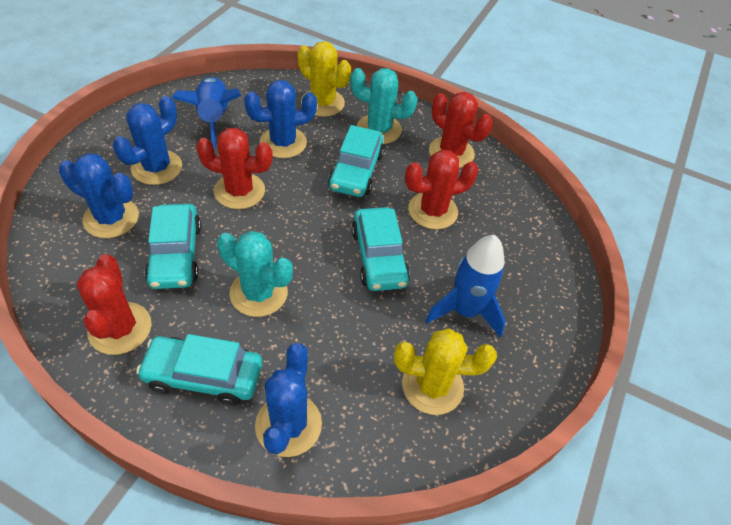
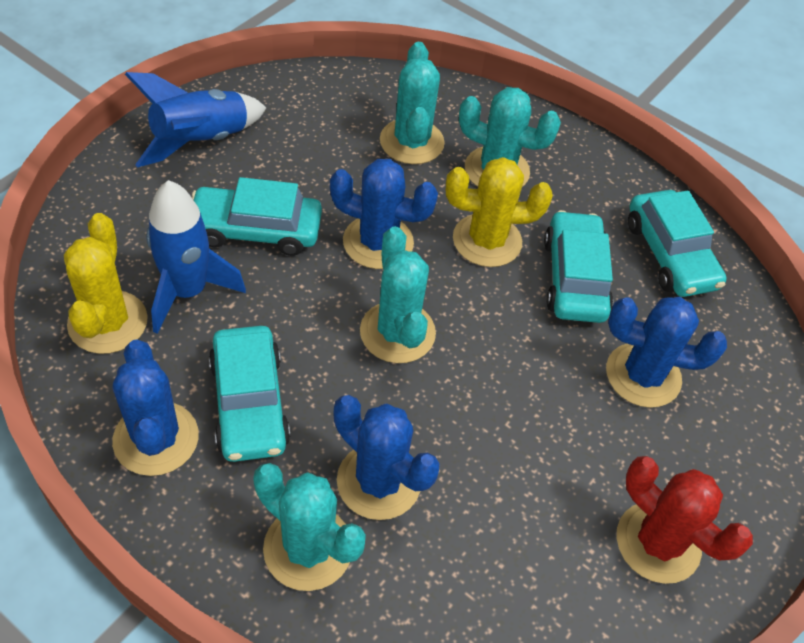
red cactus: 4 -> 1
turquoise cactus: 2 -> 4

